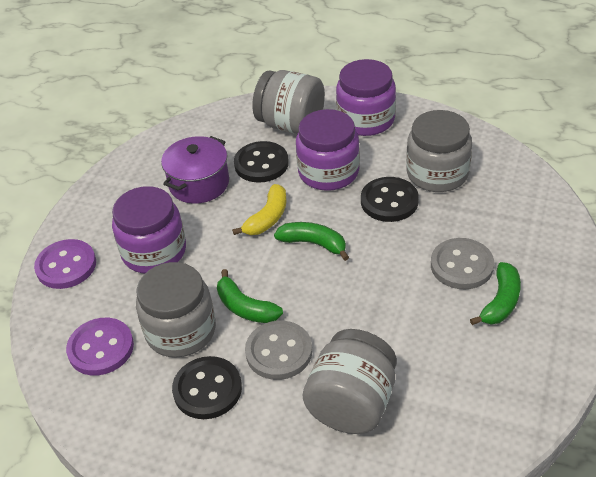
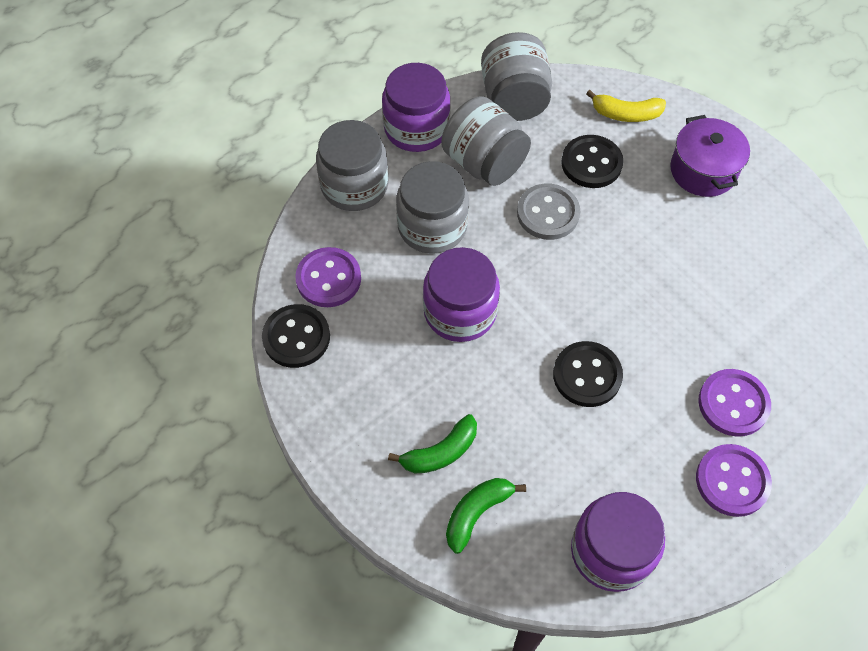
green banana: 3 -> 2
grey button: 2 -> 1
purple button: 2 -> 3

